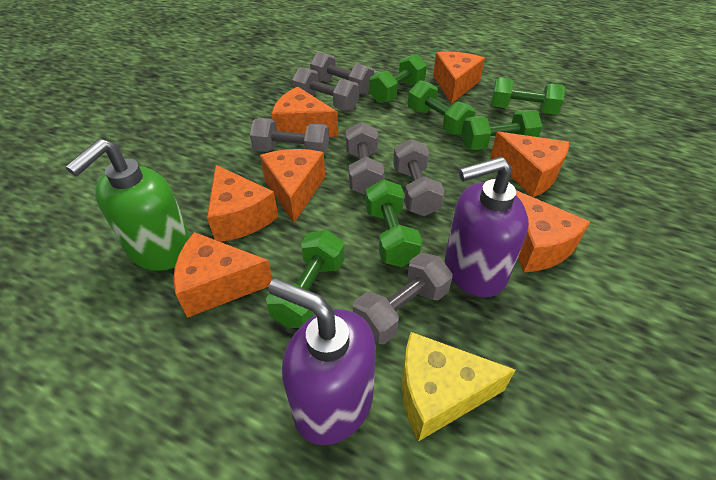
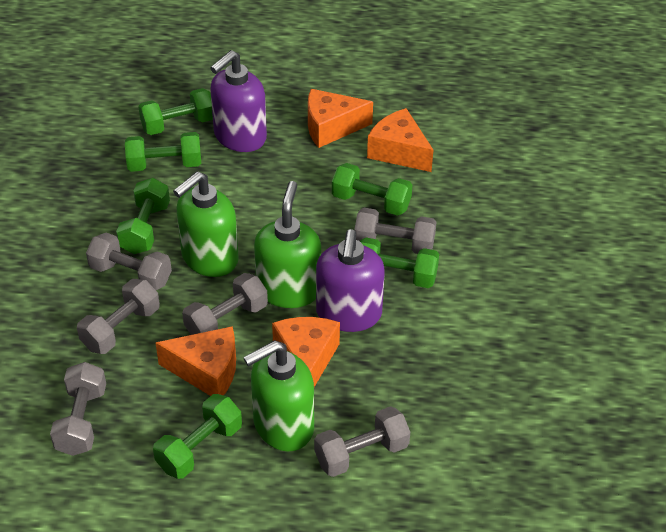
green soap dispenser: 1 -> 3
orange cheese: 7 -> 4
yellow cheese: 1 -> 0

